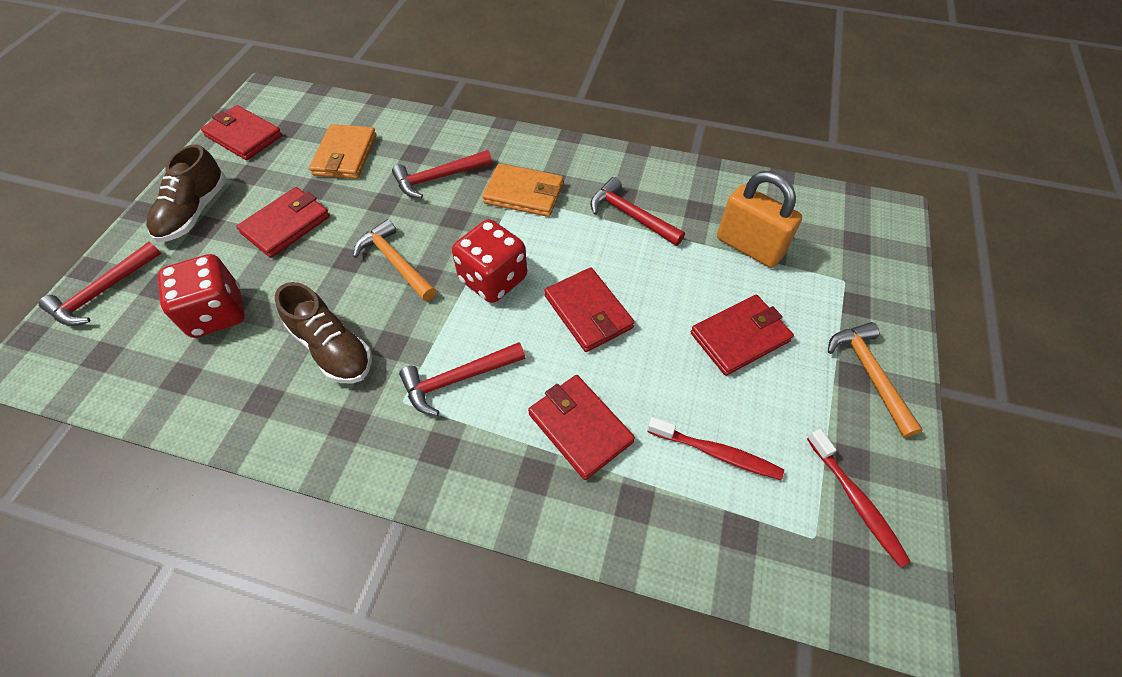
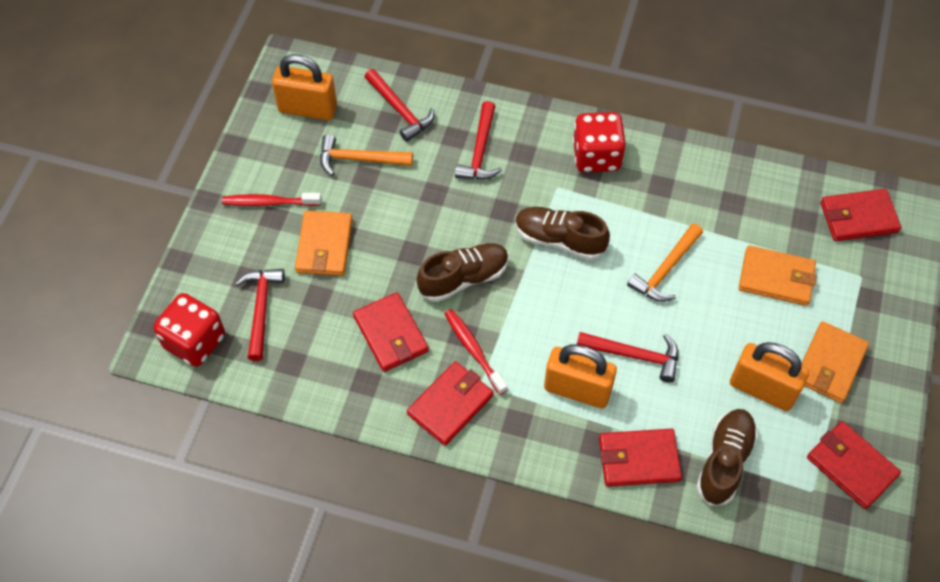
brown shoe: 2 -> 3
orange padlock: 1 -> 3
orange wallet: 2 -> 3

